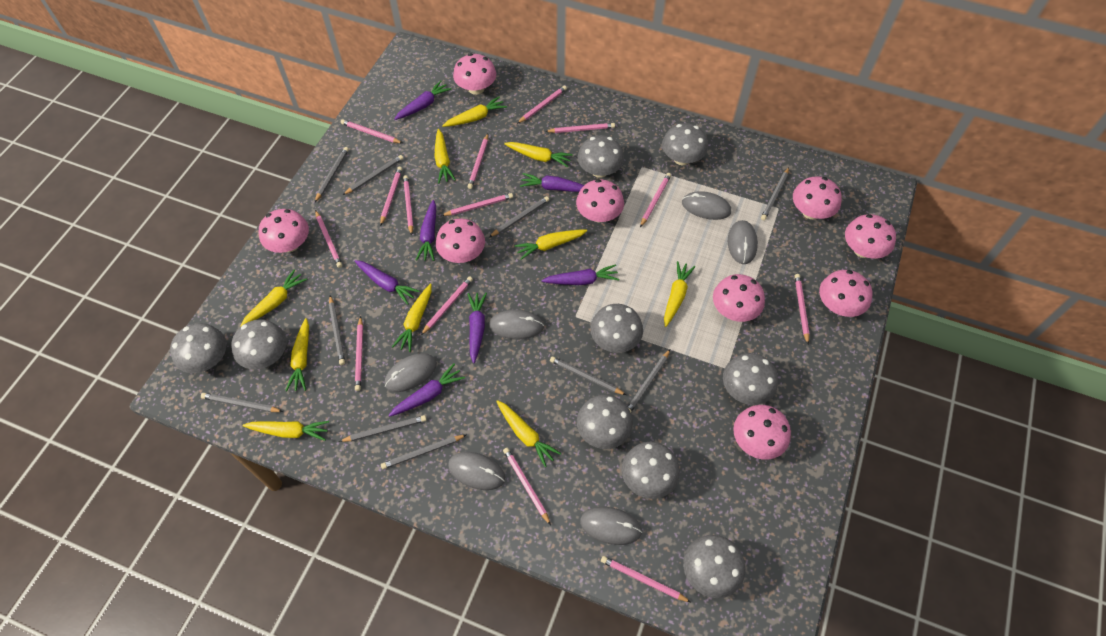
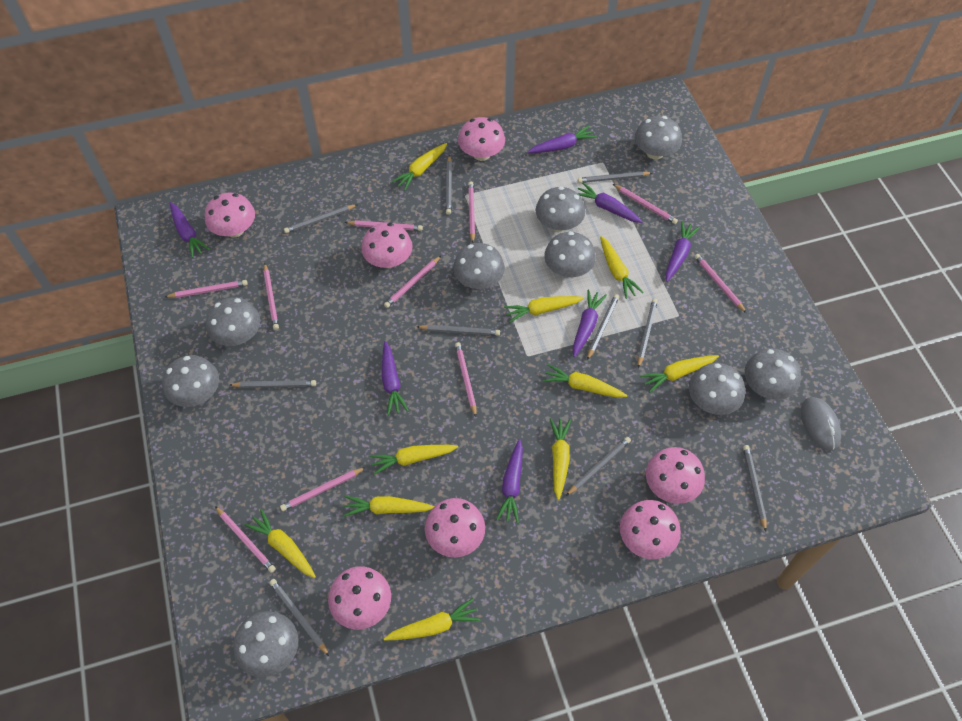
grey mouse: 6 -> 1
pink mushroom: 9 -> 7
pink pencil: 14 -> 10

